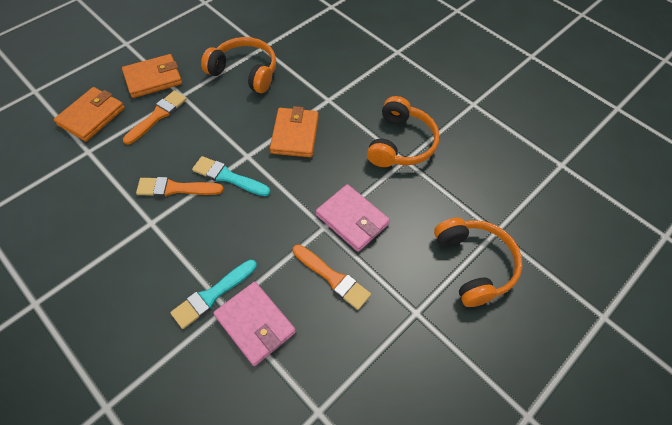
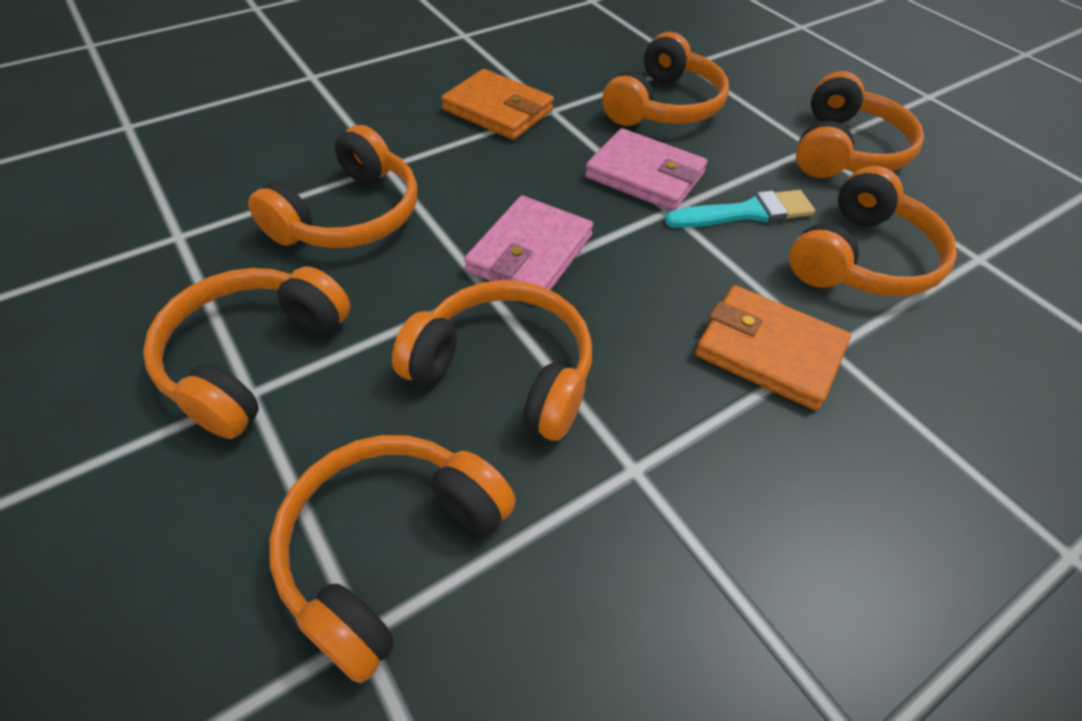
orange brush: 3 -> 0
orange headphones: 3 -> 7
orange wallet: 3 -> 2
turquoise brush: 2 -> 1

